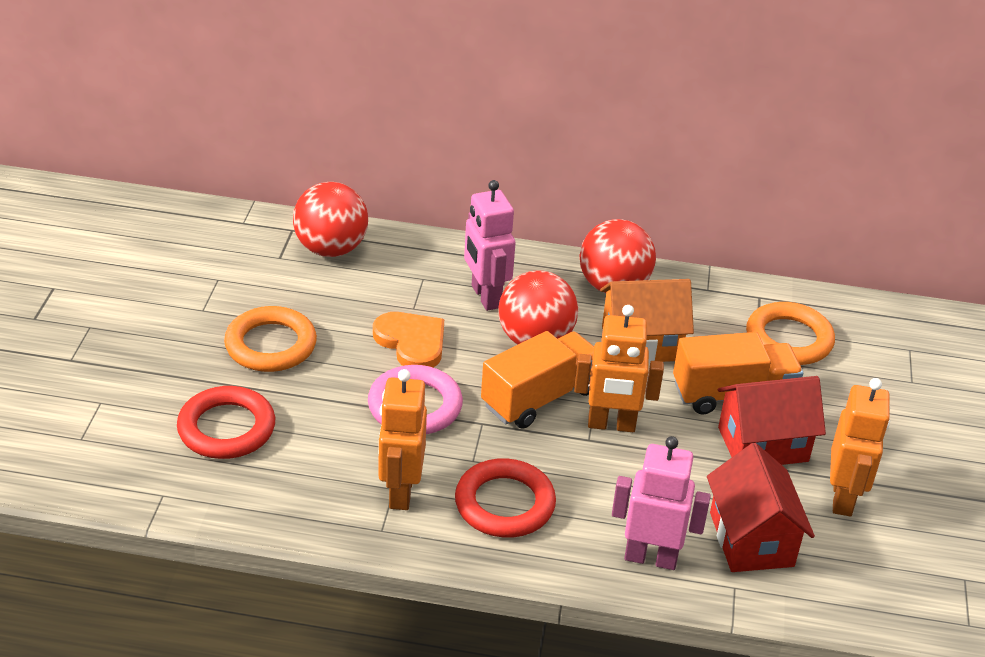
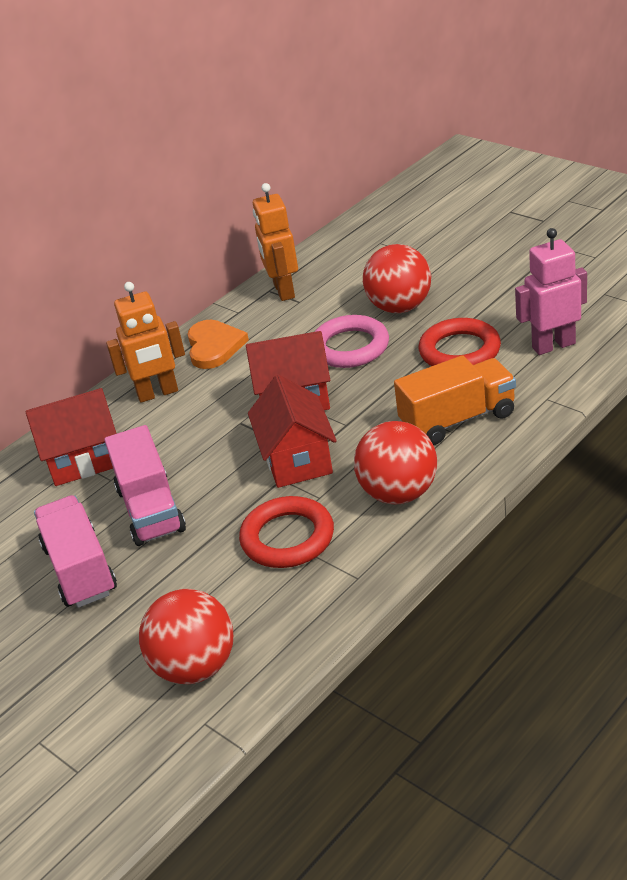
orange house: 1 -> 0
orange ring: 2 -> 0
orange robot: 3 -> 2
orange truck: 2 -> 1
pink robot: 2 -> 1
pink truck: 0 -> 2
red house: 2 -> 3

